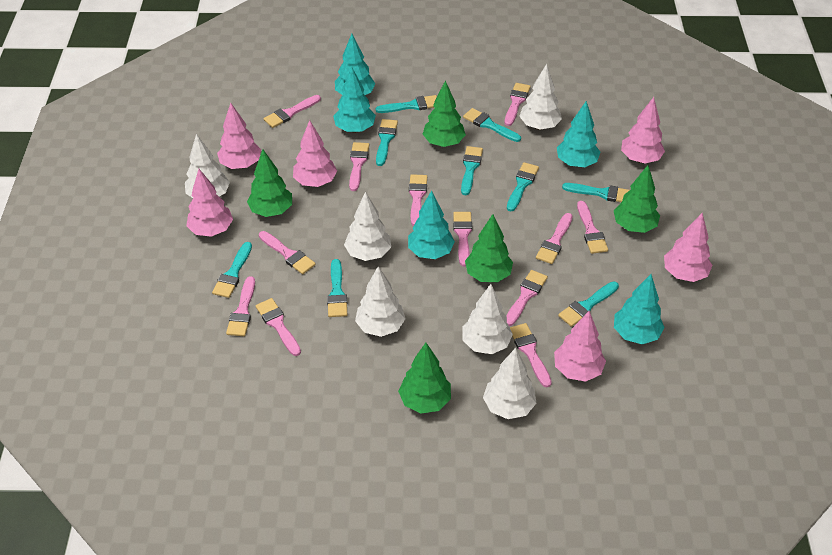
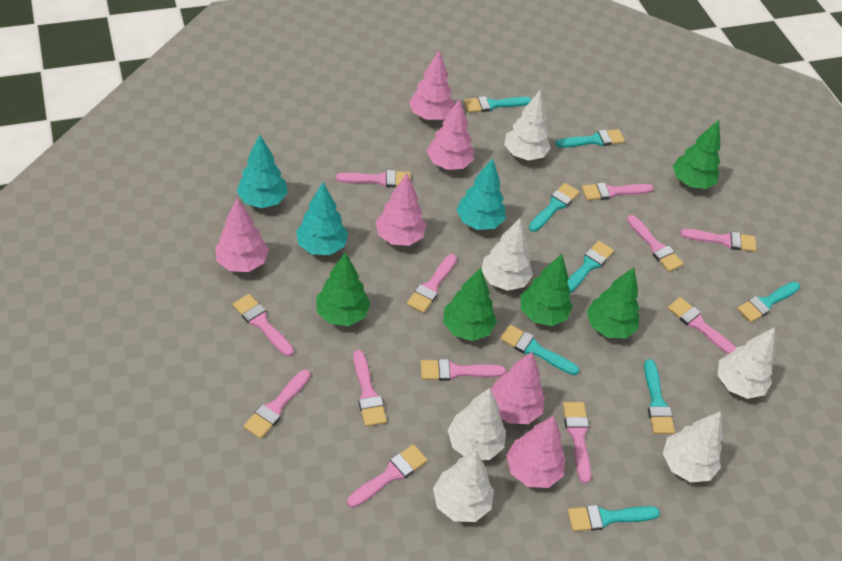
turquoise brush: 9 -> 8
turquoise tree: 5 -> 3

